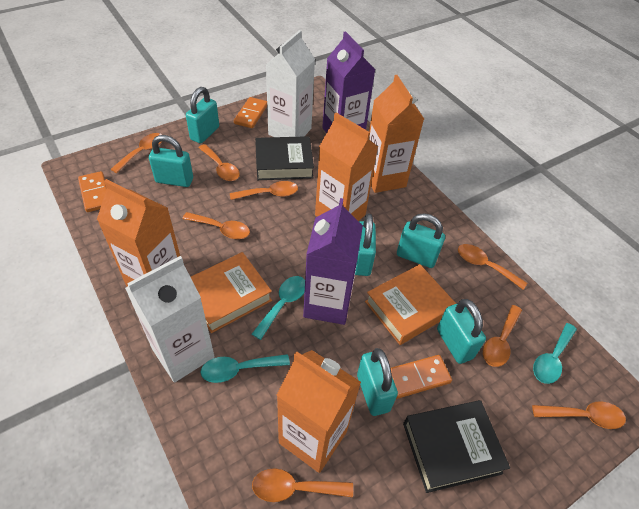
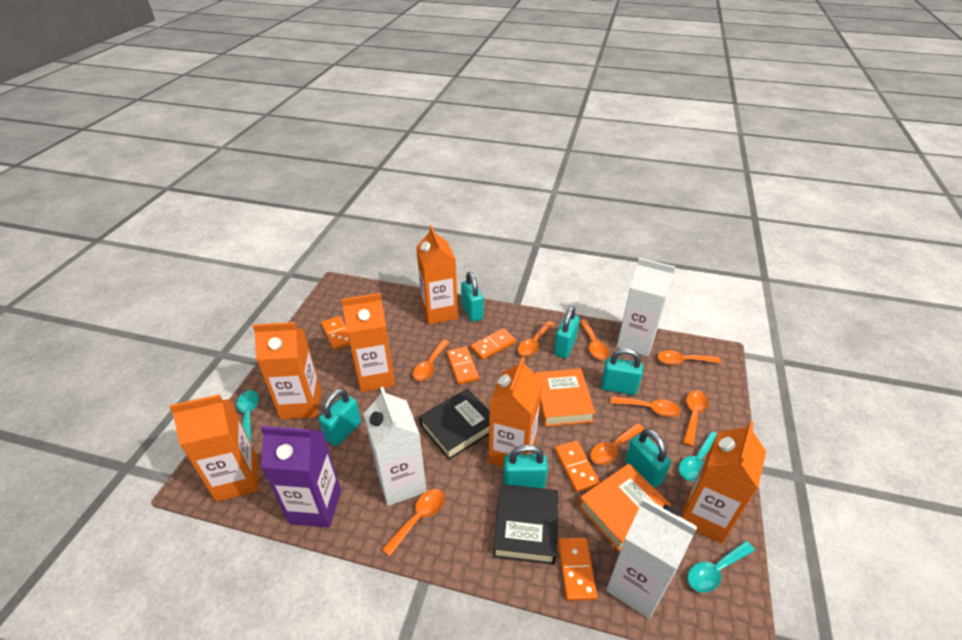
orange carton: 4 -> 6
orange domino: 3 -> 5
purple carton: 2 -> 1
white carton: 2 -> 3

